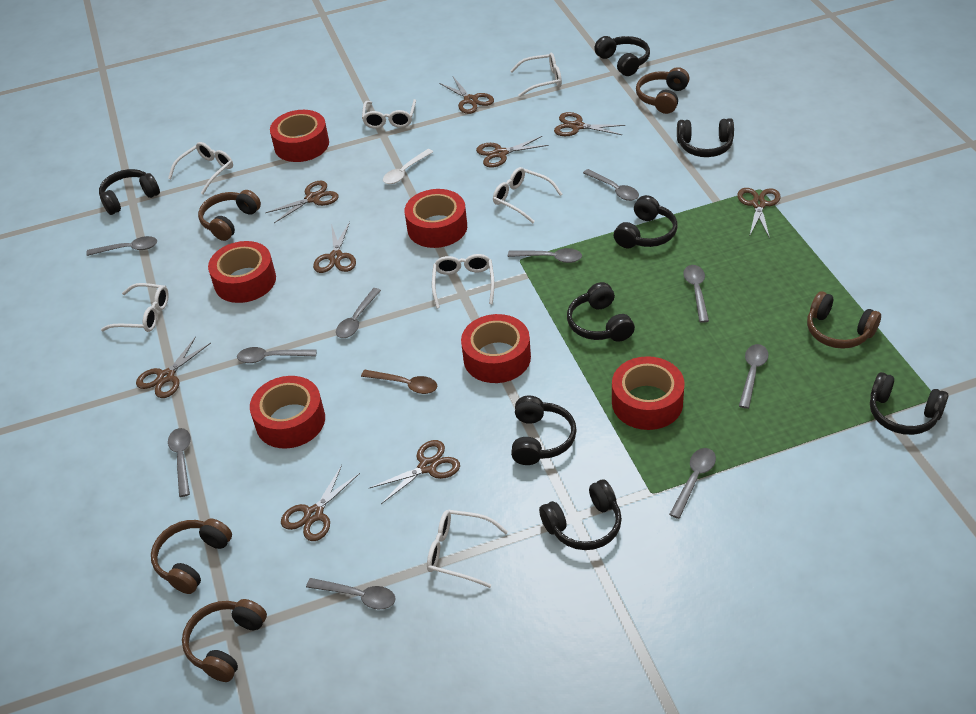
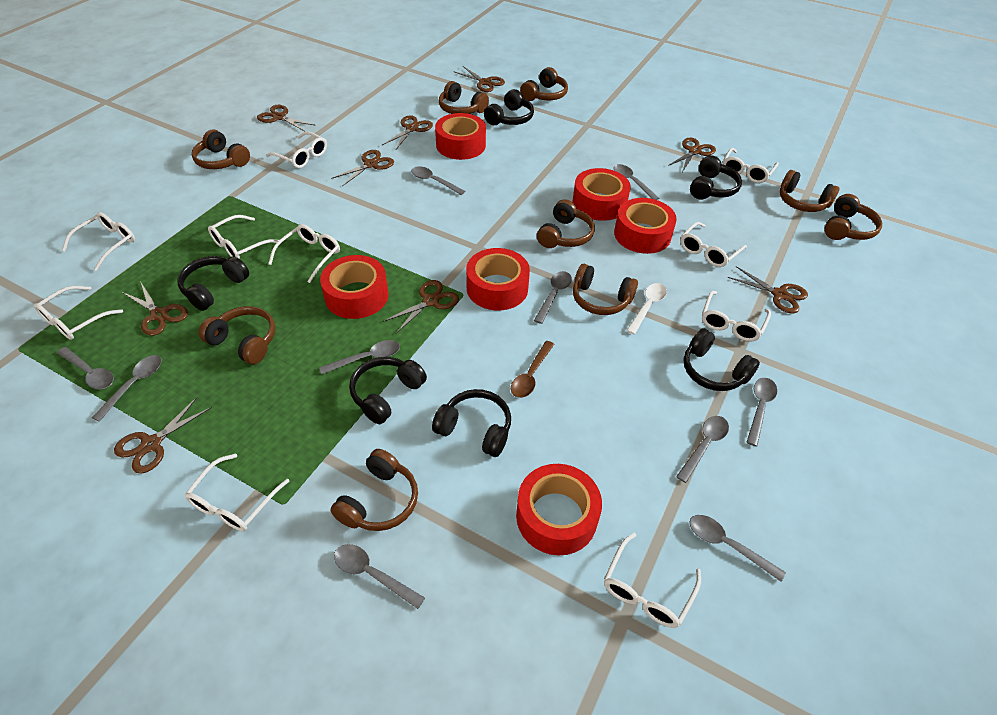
black headphones: 8 -> 6
brown headphones: 5 -> 9
white glasses: 7 -> 10

